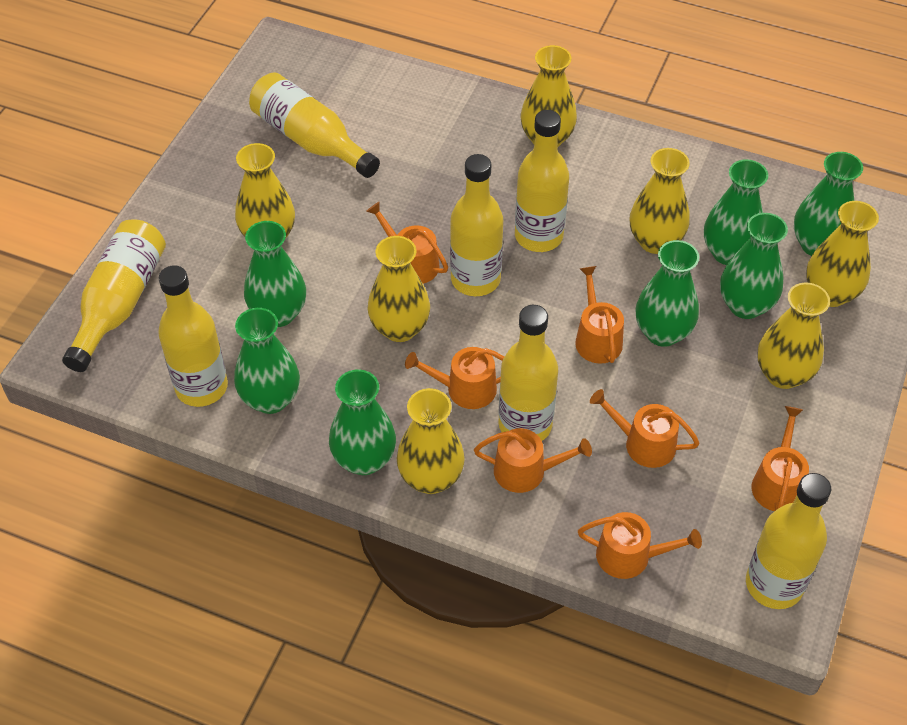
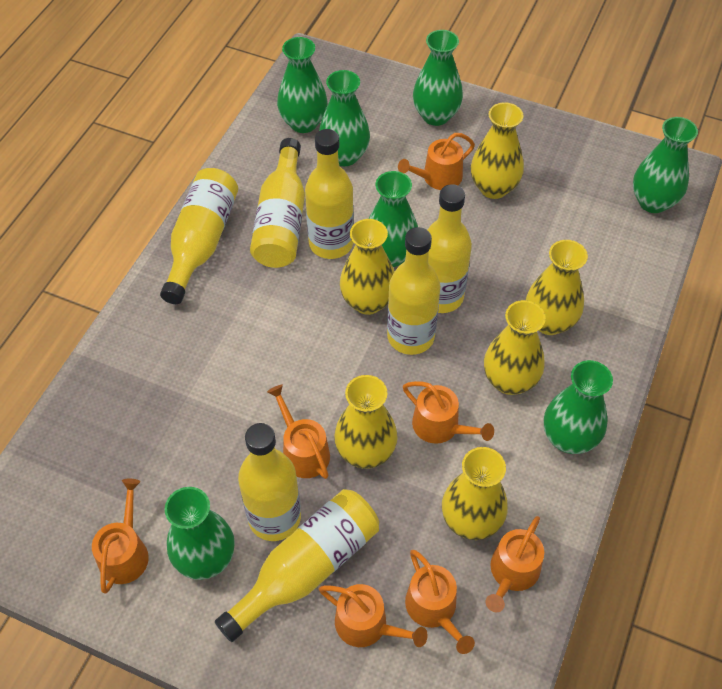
yellow vase: 7 -> 6

